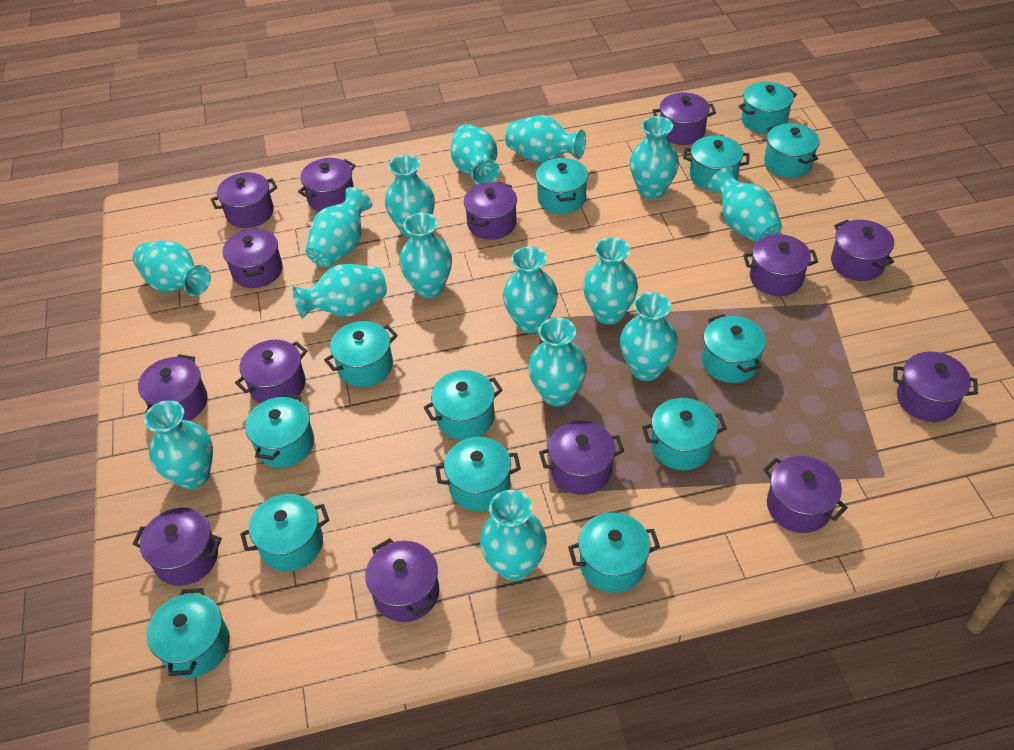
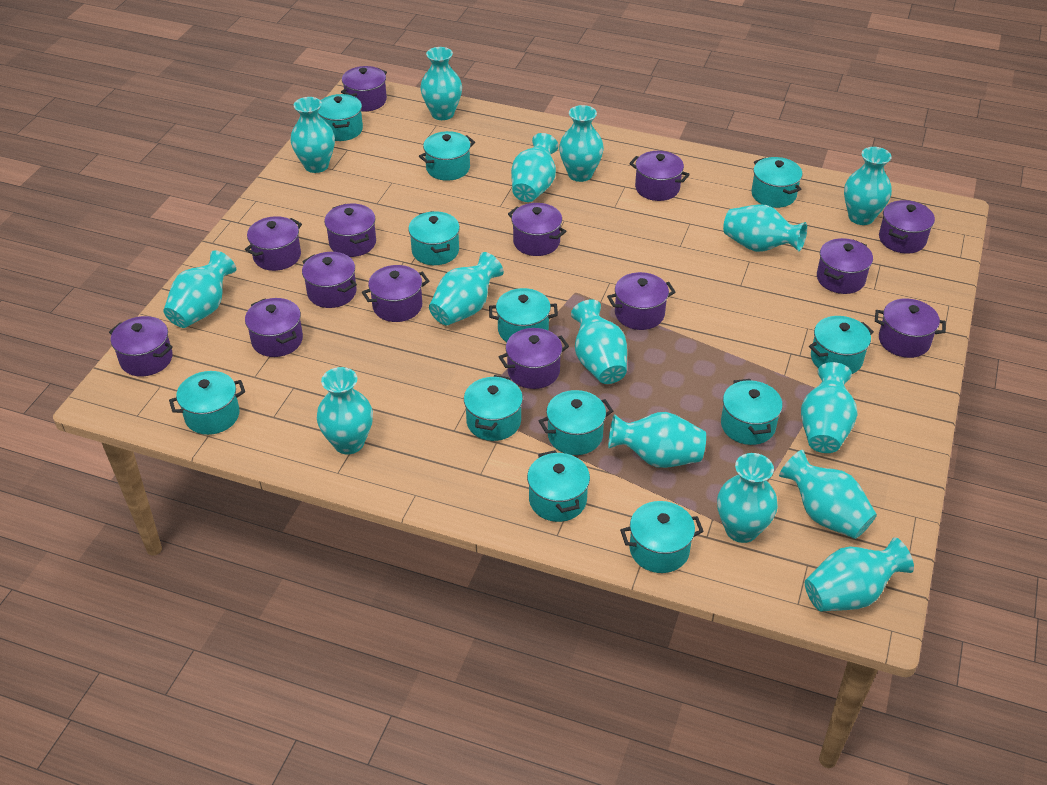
turquoise pot: 13 -> 12

